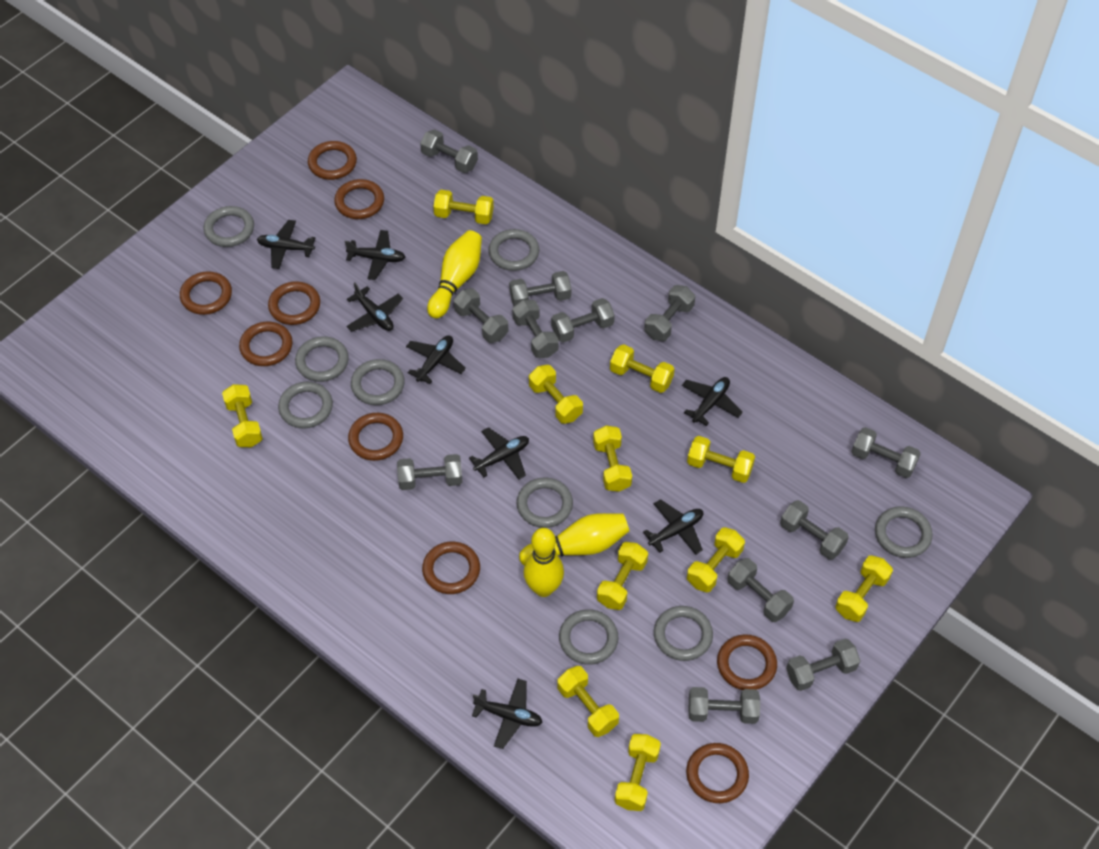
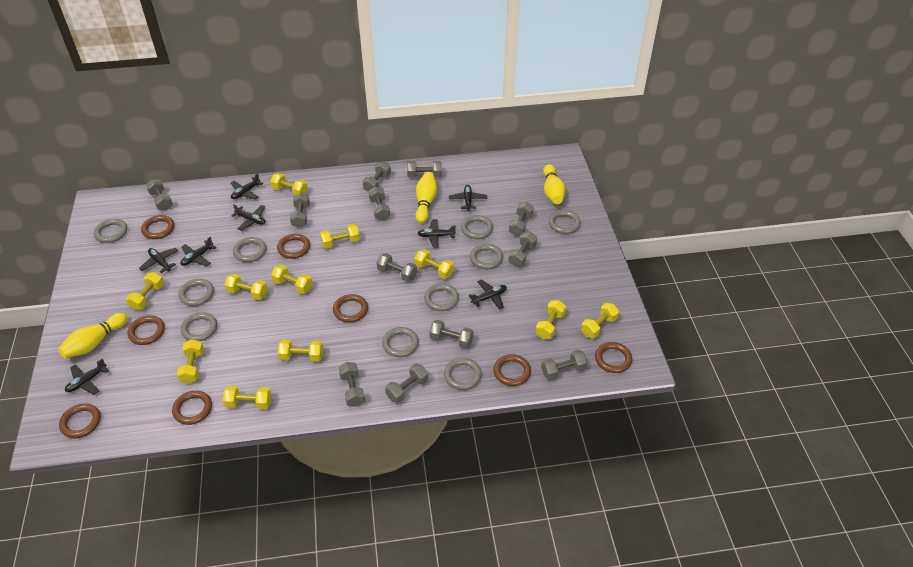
brown ring: 9 -> 8
grey ring: 9 -> 10

